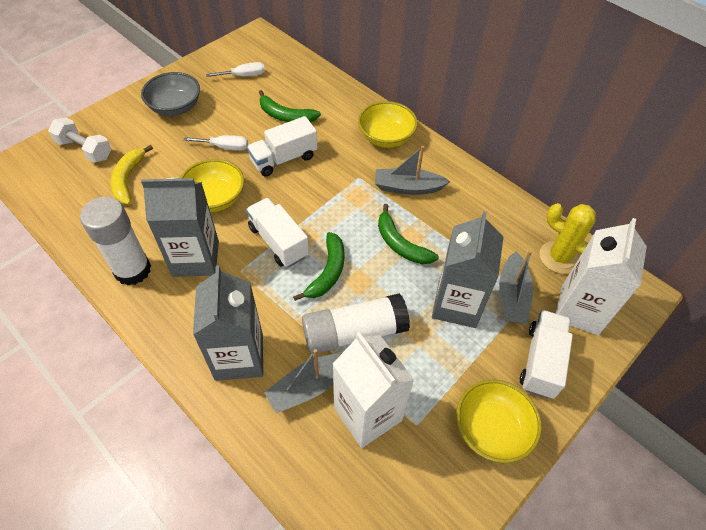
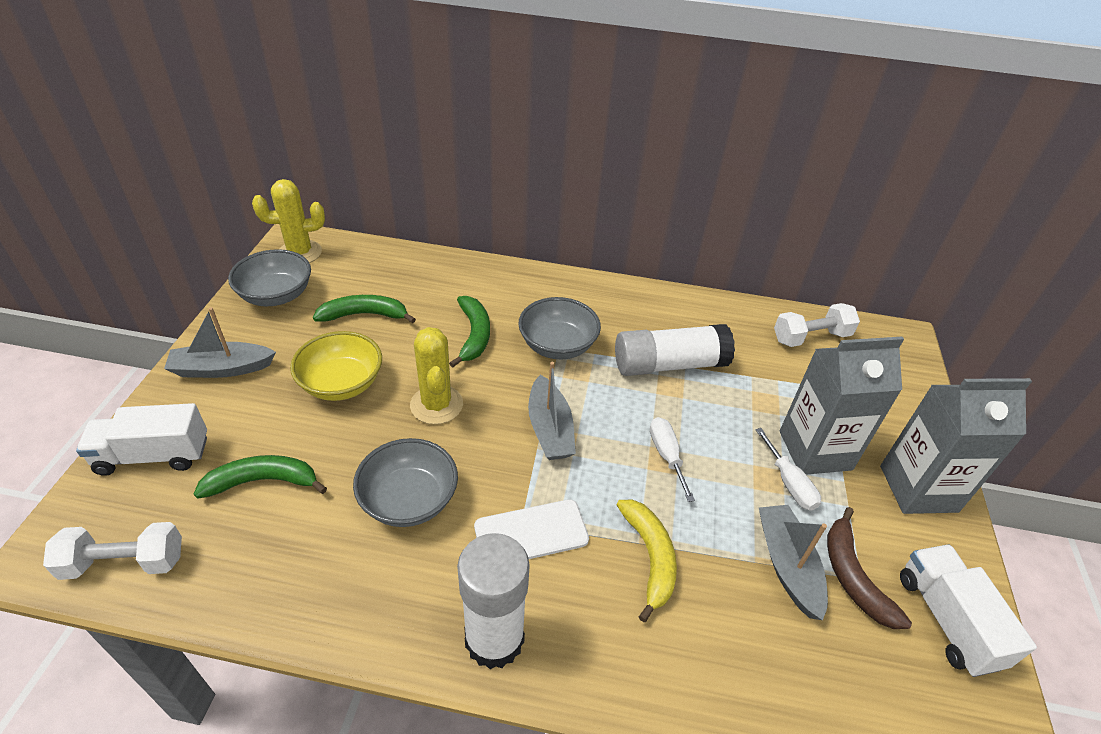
brown banana: 0 -> 1
grey bowl: 1 -> 3
grey carton: 3 -> 2
white carton: 2 -> 0
white dumbbell: 1 -> 2
white phone: 0 -> 1
white truck: 3 -> 2
yellow bowl: 3 -> 1
yellow cactus: 1 -> 2

